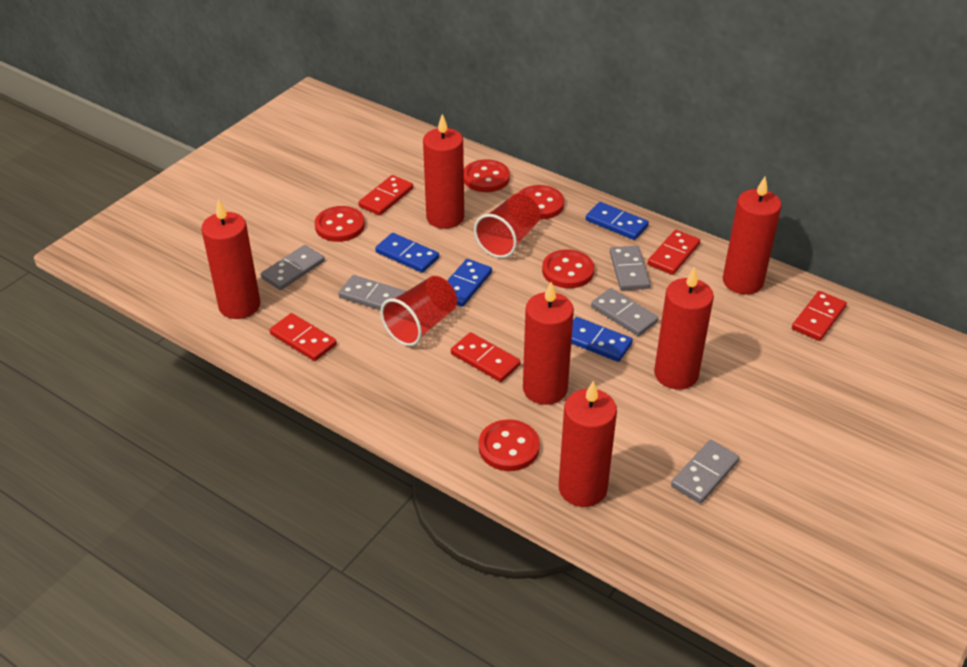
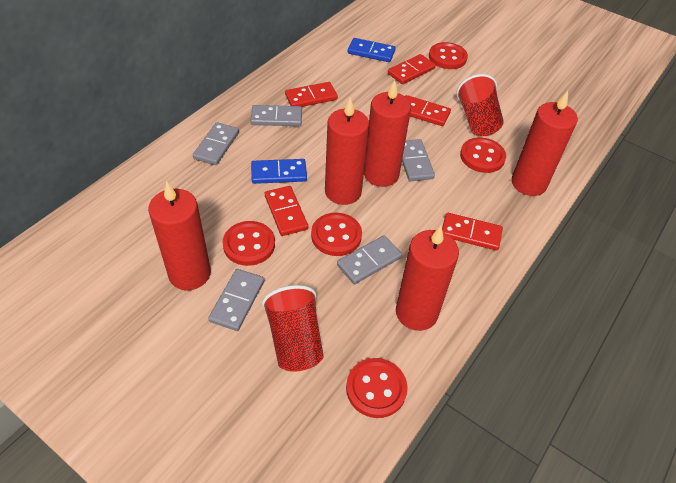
blue domino: 4 -> 2
red candle: 6 -> 5

